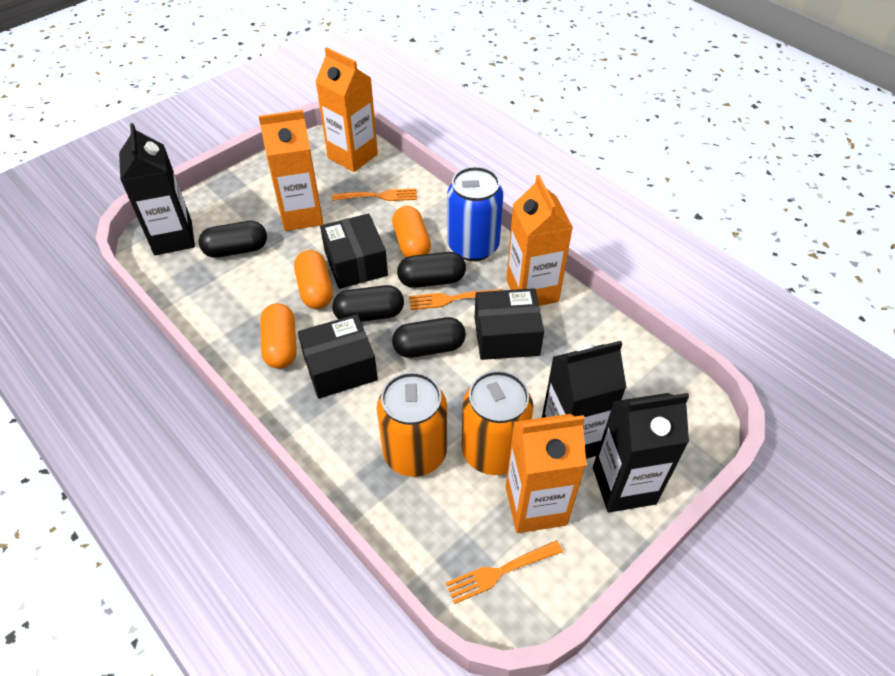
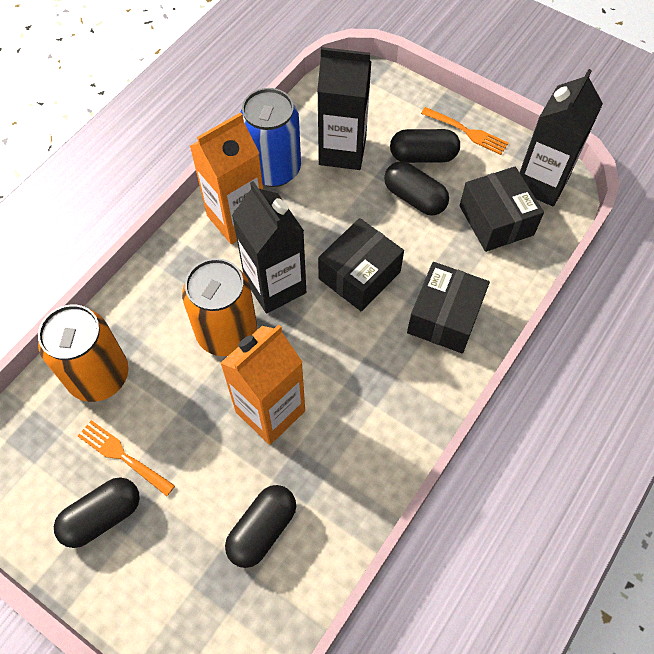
orange capsule: 3 -> 0
orange carton: 4 -> 2
orange fork: 3 -> 2

